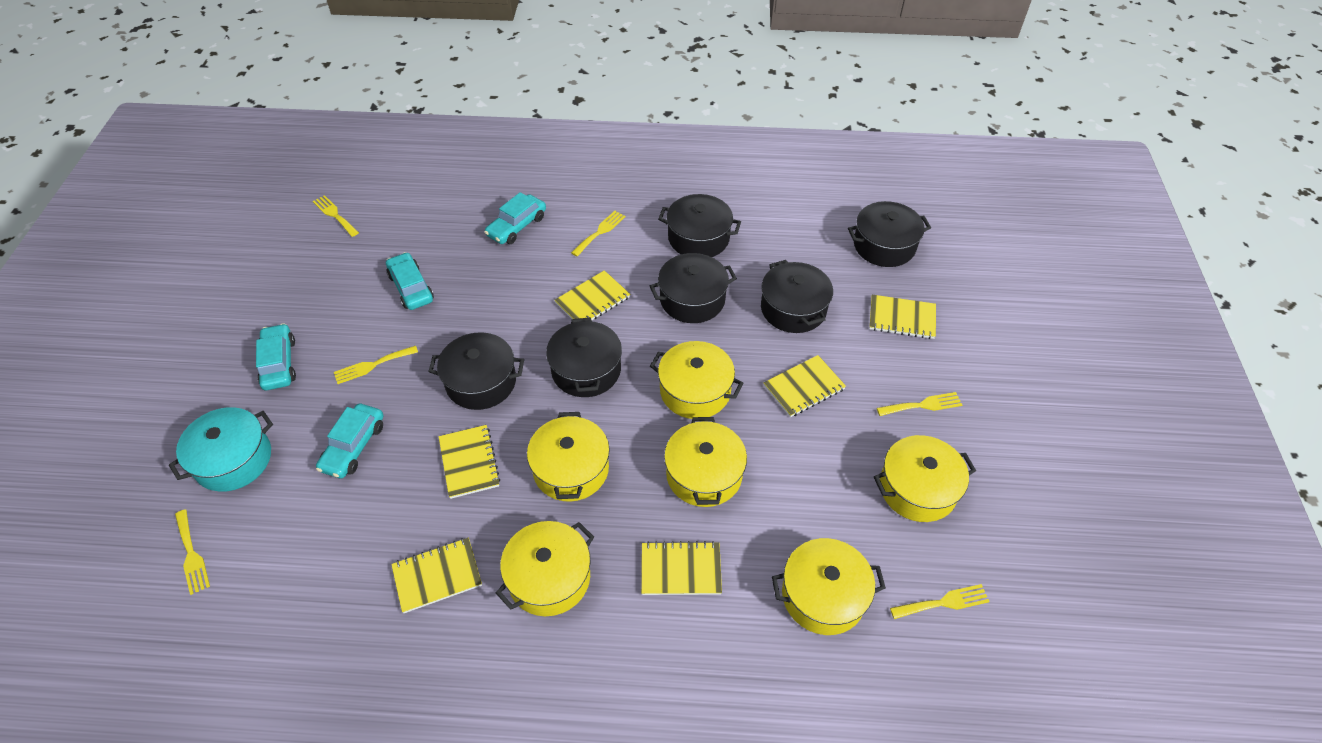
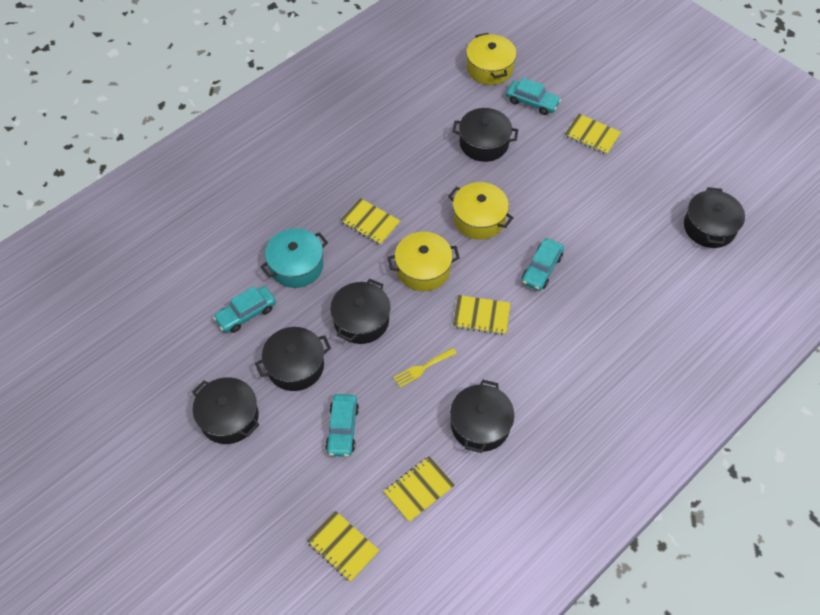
yellow fork: 6 -> 1
yellow notebook: 6 -> 5
yellow pot: 6 -> 3

